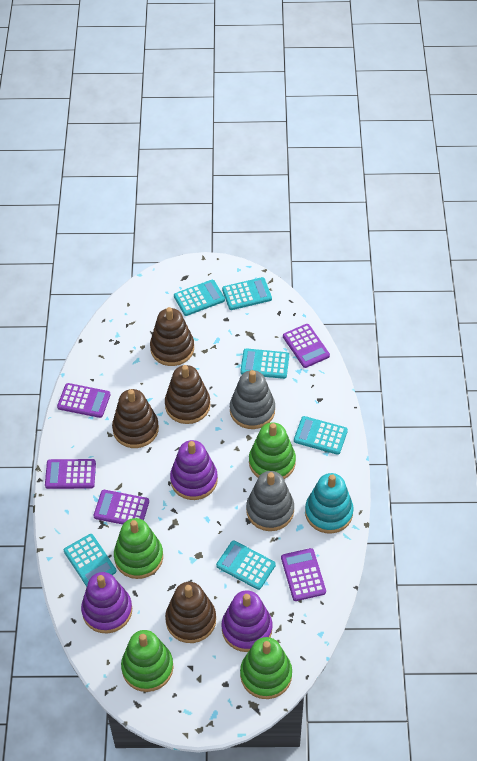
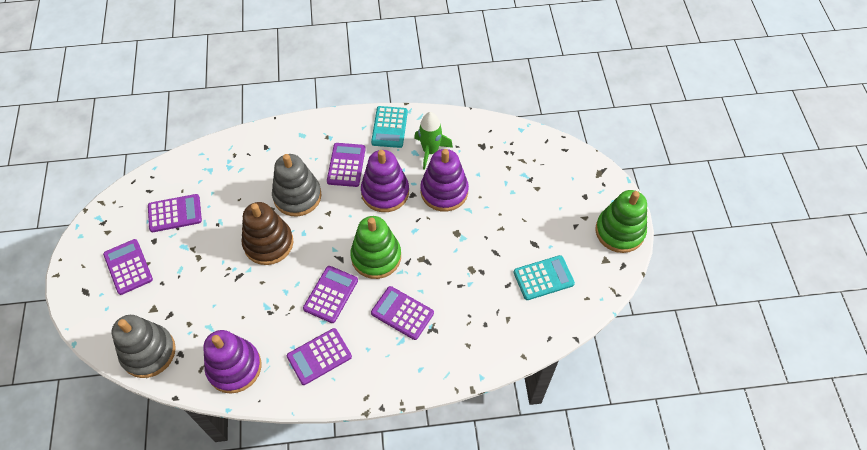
brown stacking toy: 4 -> 1
green rocket: 0 -> 1
green stacking toy: 4 -> 2
purple calculator: 5 -> 6
turquoise calculator: 6 -> 2
turquoise stacking toy: 1 -> 0

